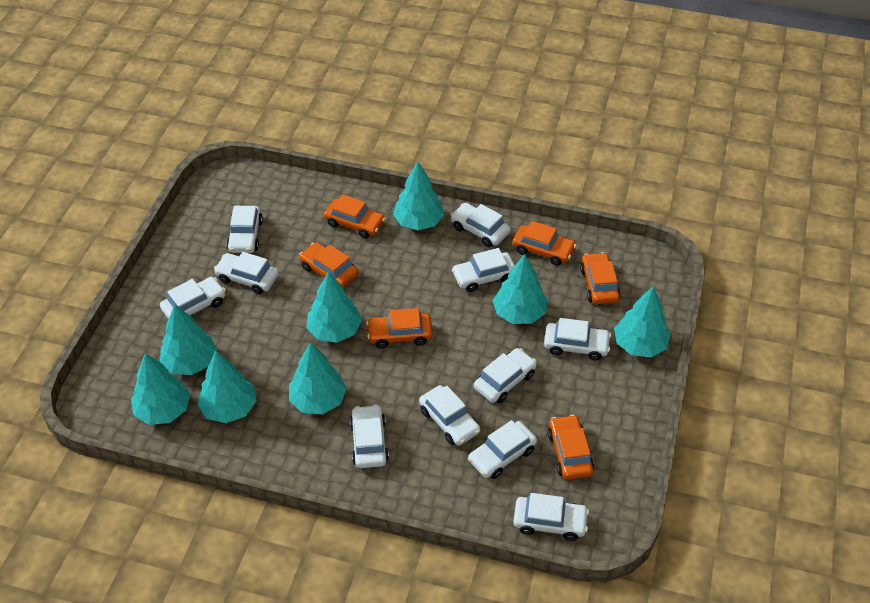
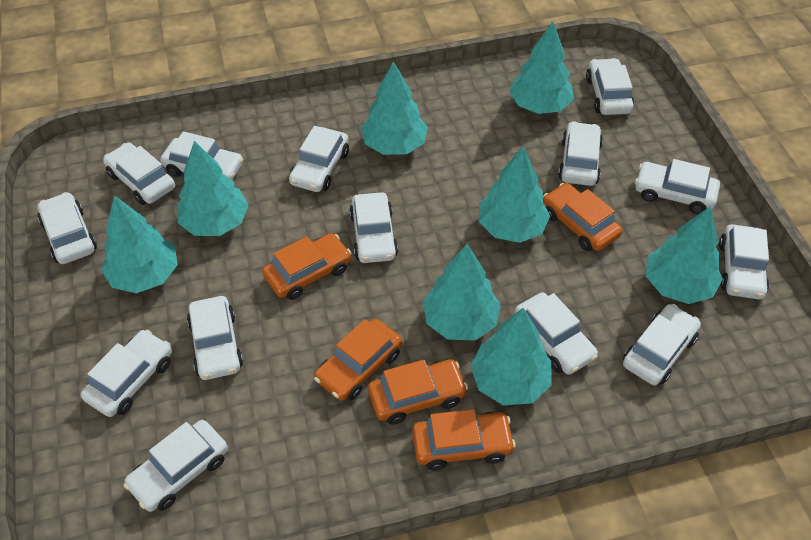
orange car: 6 -> 5
white car: 11 -> 14

